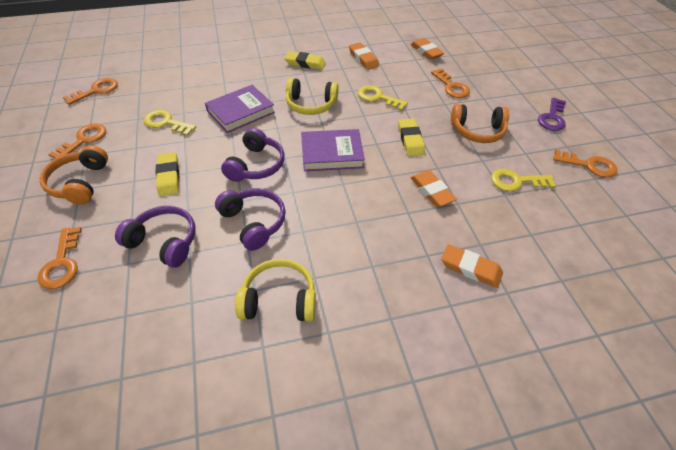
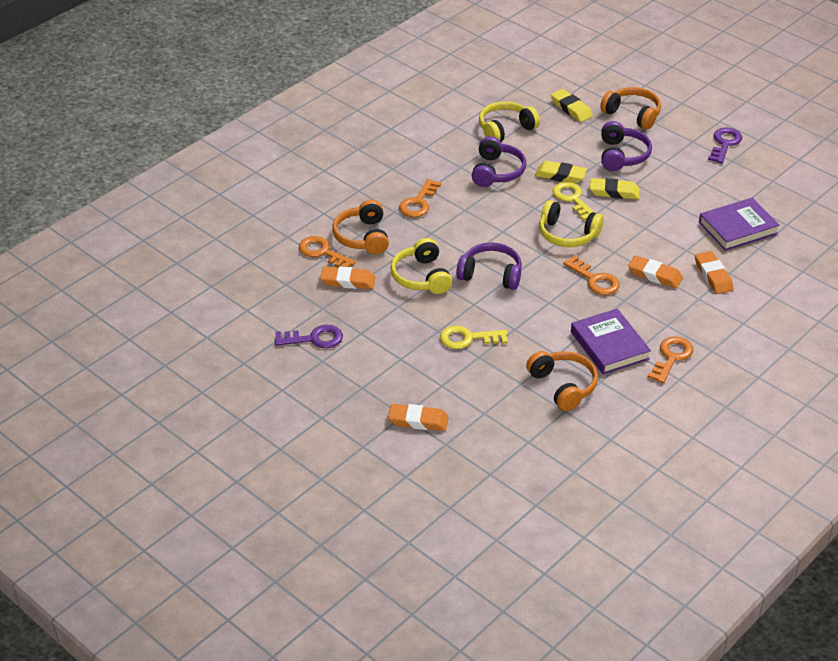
orange headphones: 2 -> 3
orange key: 5 -> 4
purple key: 1 -> 2
yellow headphones: 2 -> 3
yellow key: 3 -> 2

